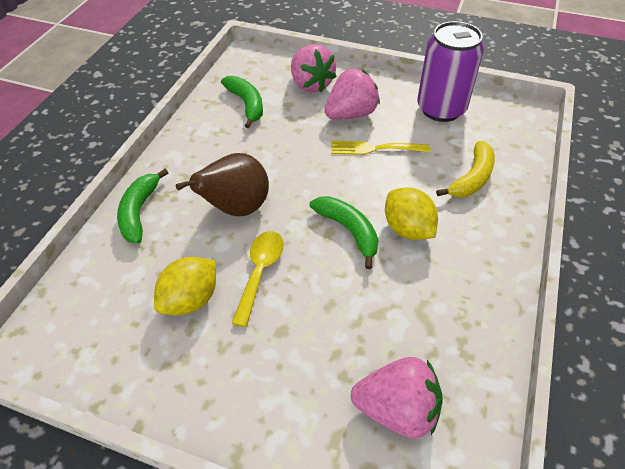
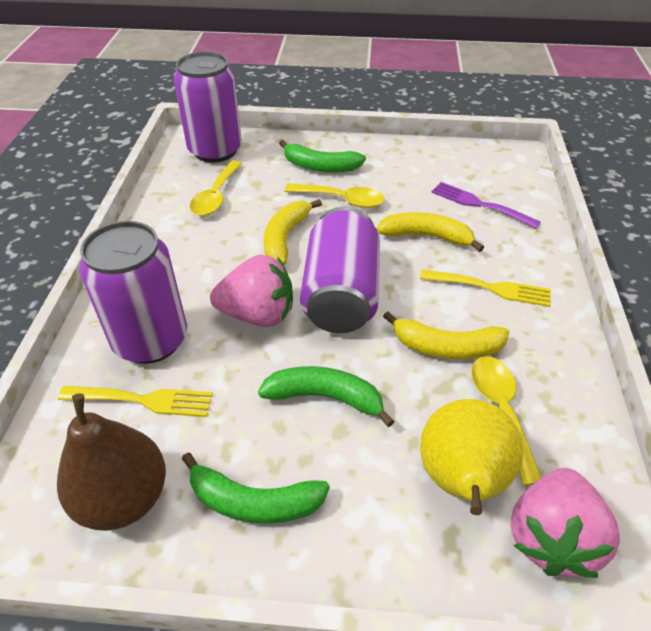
pink strawberry: 3 -> 2
purple can: 1 -> 3
purple fork: 0 -> 1
yellow banana: 1 -> 3
yellow fork: 1 -> 2
yellow lemon: 2 -> 0
yellow pear: 0 -> 1
yellow spoon: 1 -> 3

